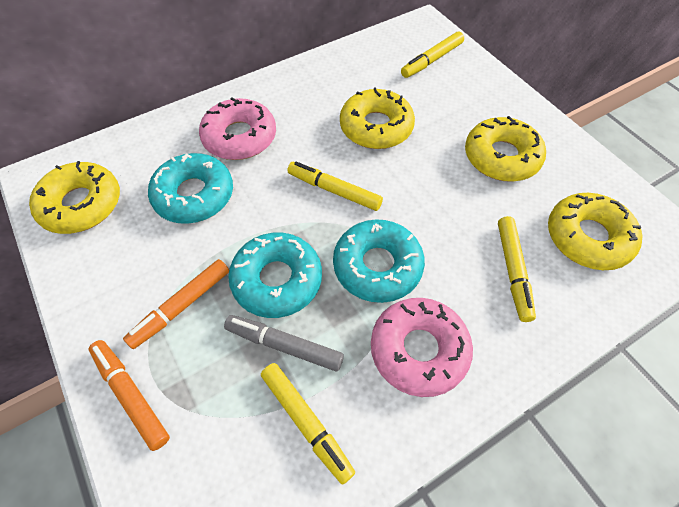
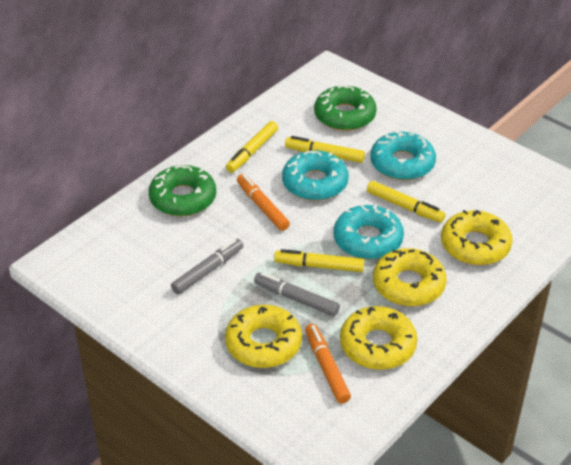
green donut: 0 -> 2
grey marker: 1 -> 2
pink donut: 2 -> 0

